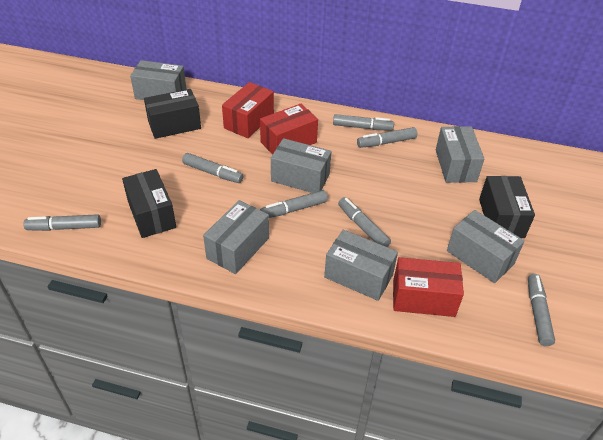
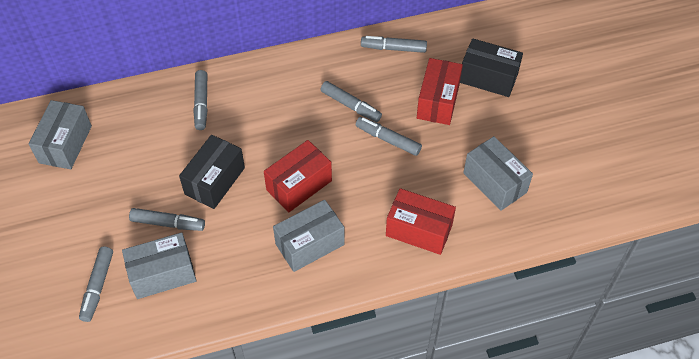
black box: 3 -> 2
grey box: 6 -> 4
grey marker: 7 -> 6

